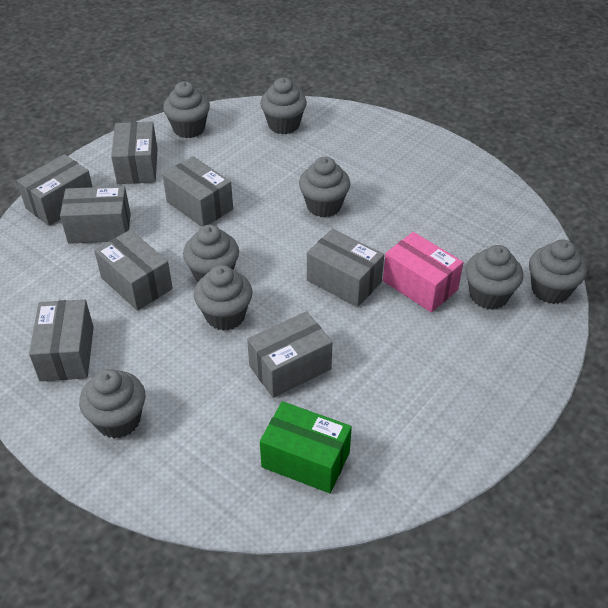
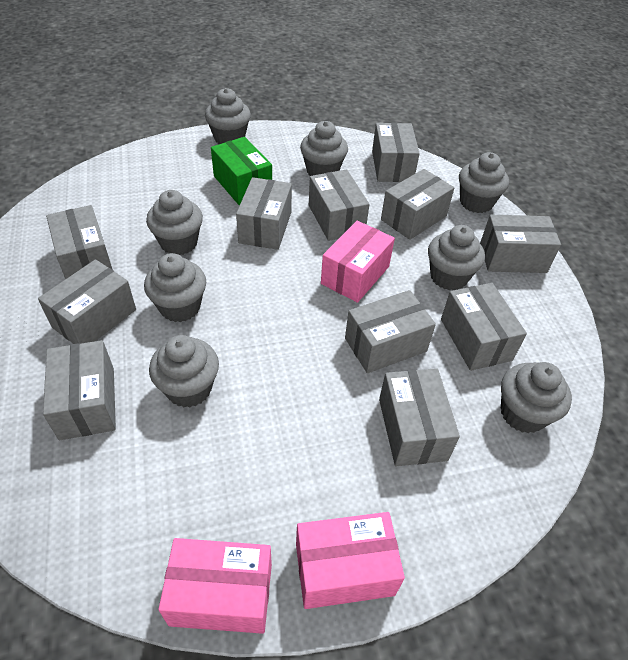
grey box: 8 -> 11
pink box: 1 -> 3

